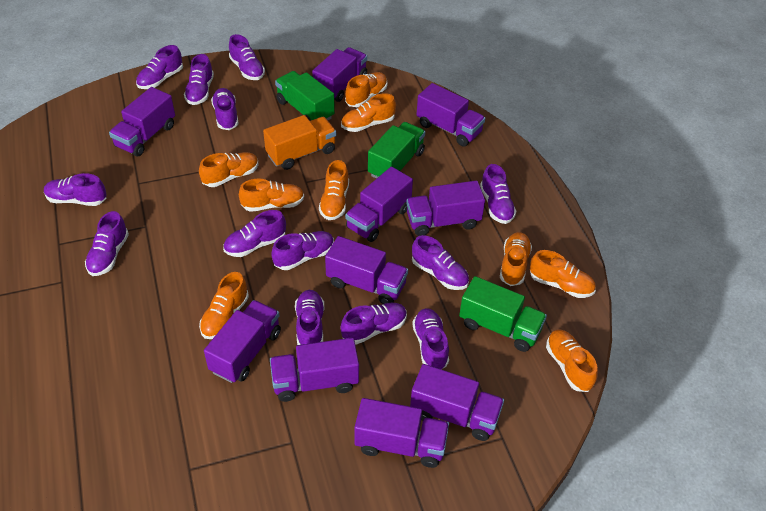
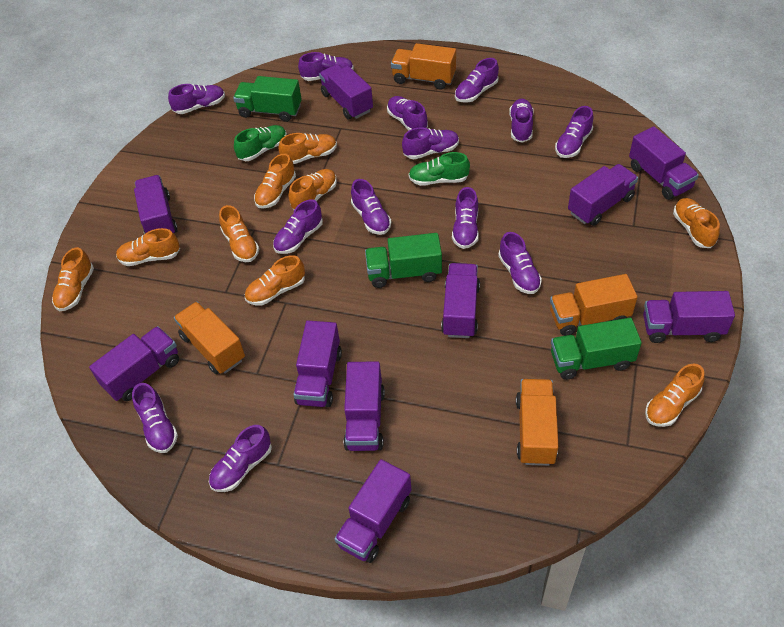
green shoe: 0 -> 2
orange truck: 1 -> 4

